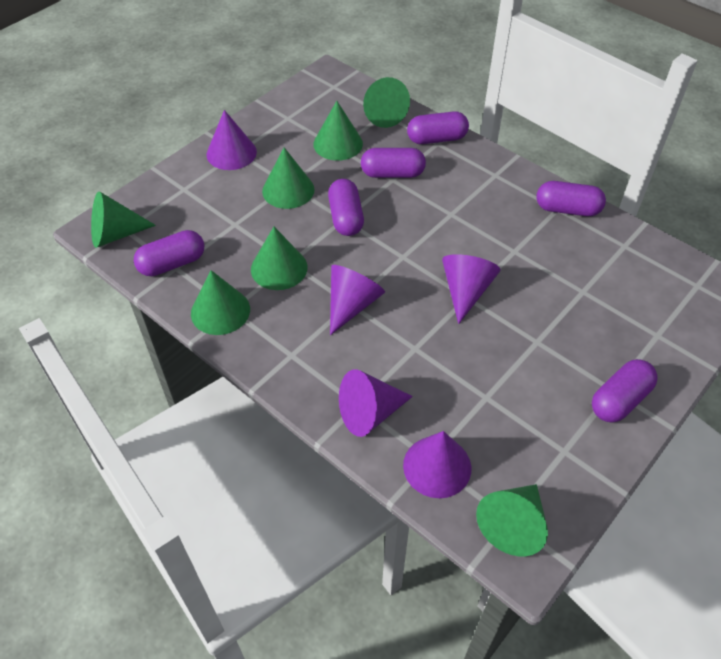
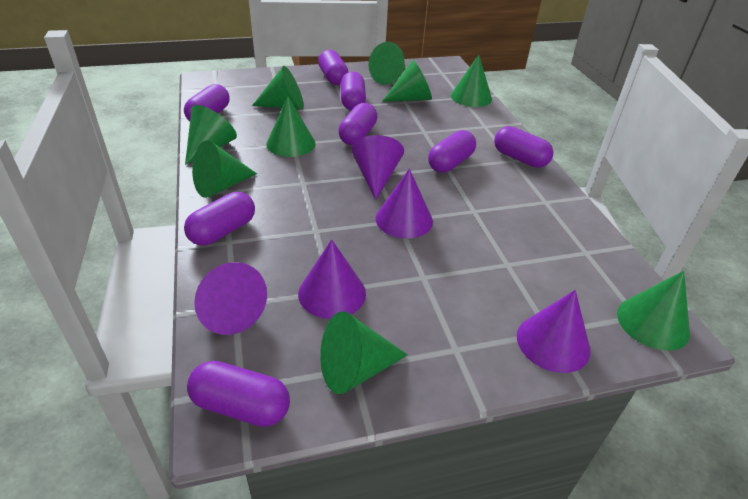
green cone: 7 -> 9
purple capsule: 6 -> 8

